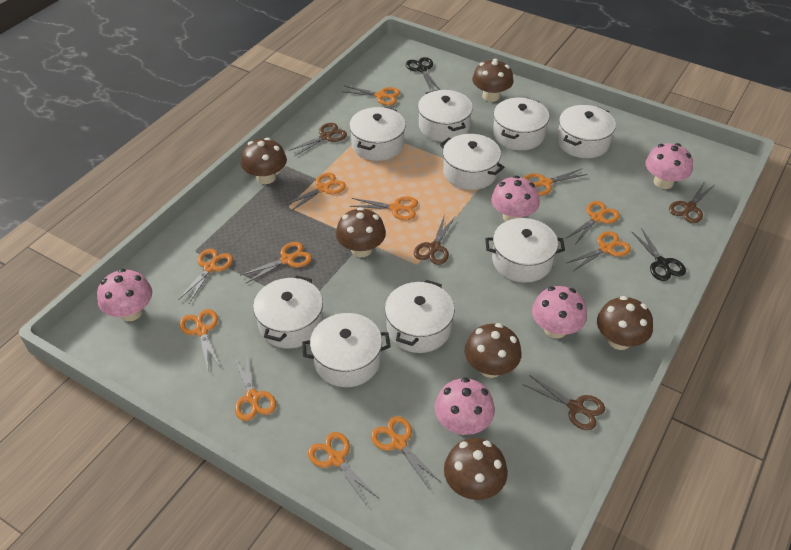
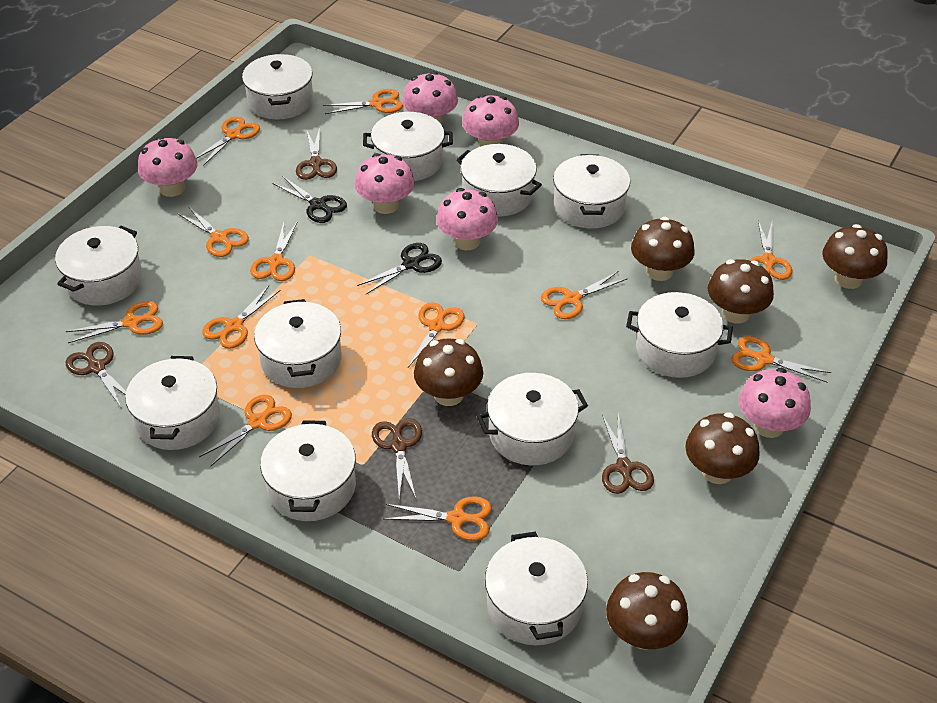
pink mushroom: 5 -> 6
white pot: 9 -> 11

